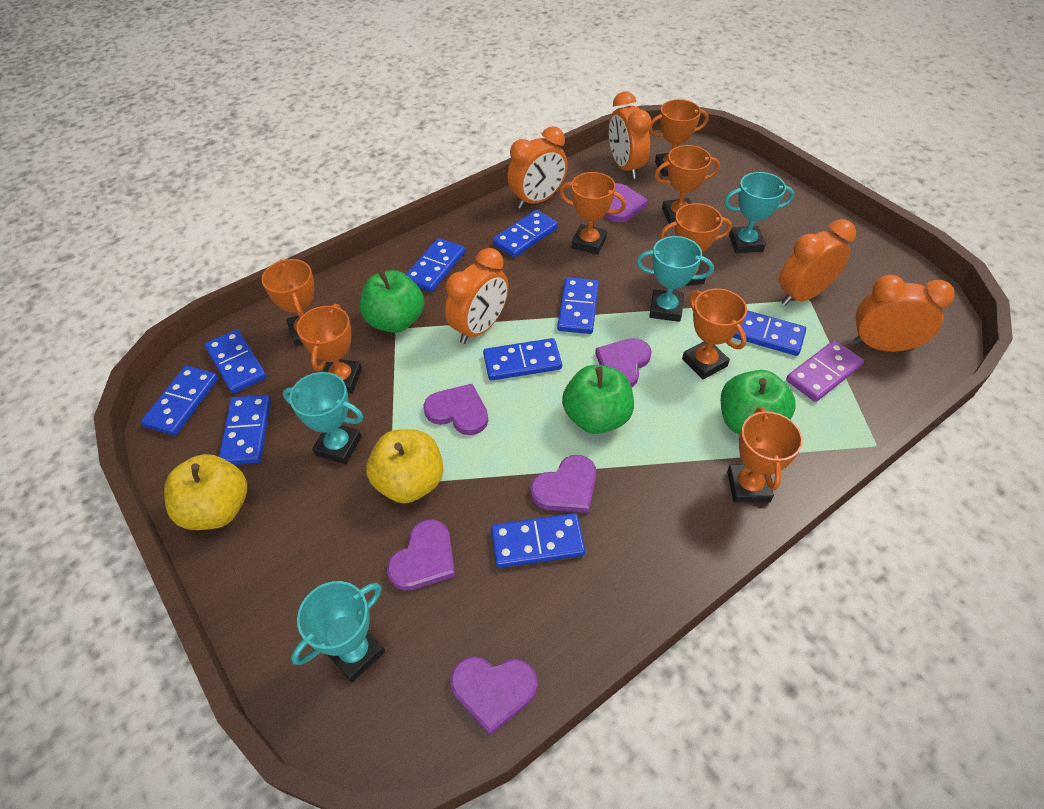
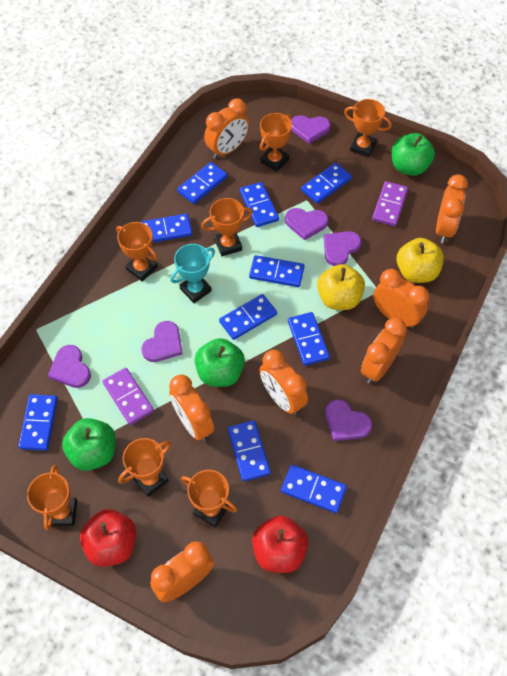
blue domino: 9 -> 10
orange clock: 5 -> 7
orange trophy: 8 -> 7
purple domino: 1 -> 2
red apple: 0 -> 2
turquoise trophy: 4 -> 1

